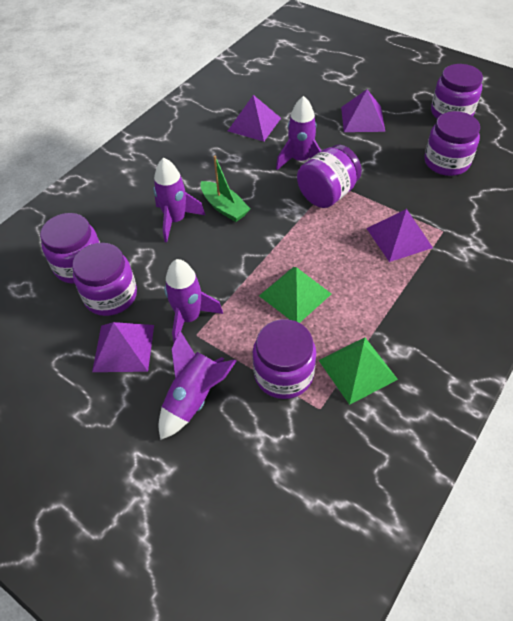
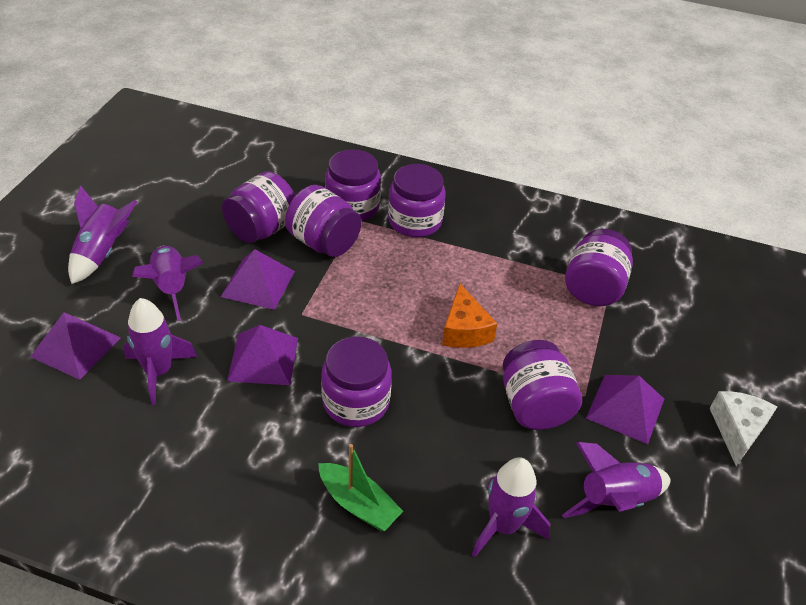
green pyramid: 2 -> 0
orange cheese: 0 -> 1
purple jar: 6 -> 7
purple rocket: 4 -> 5
white cheese: 0 -> 1

